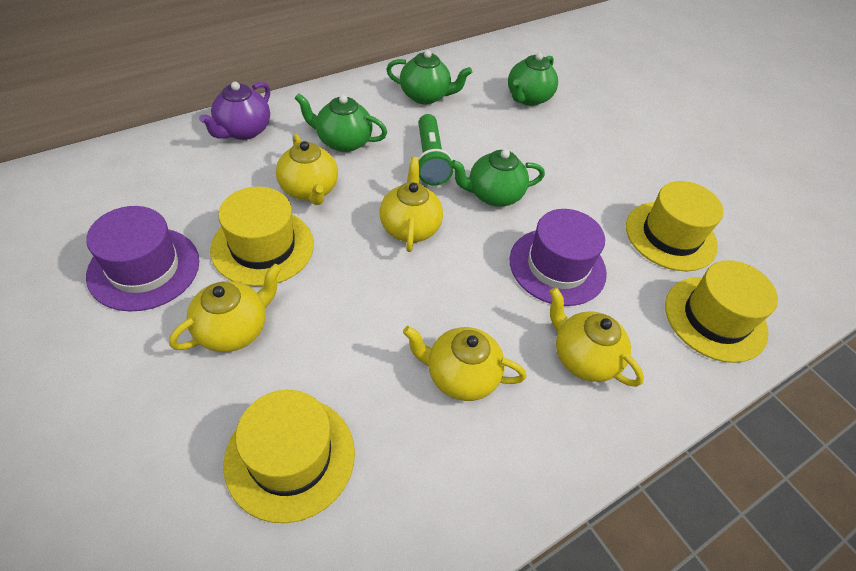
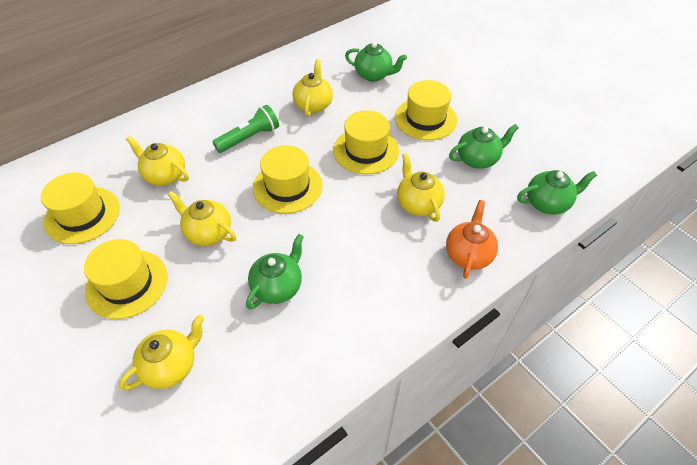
orange teapot: 0 -> 1
purple hat: 2 -> 0
purple teapot: 1 -> 0
yellow hat: 4 -> 5

